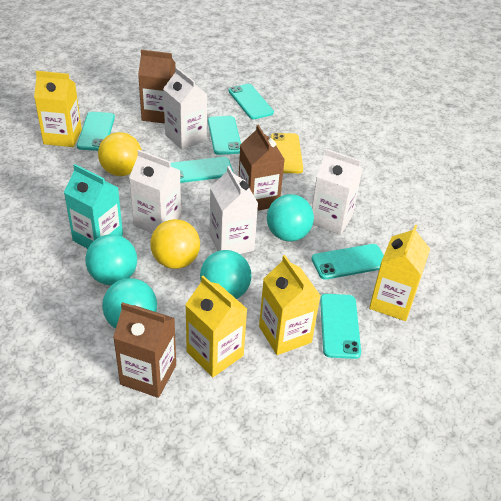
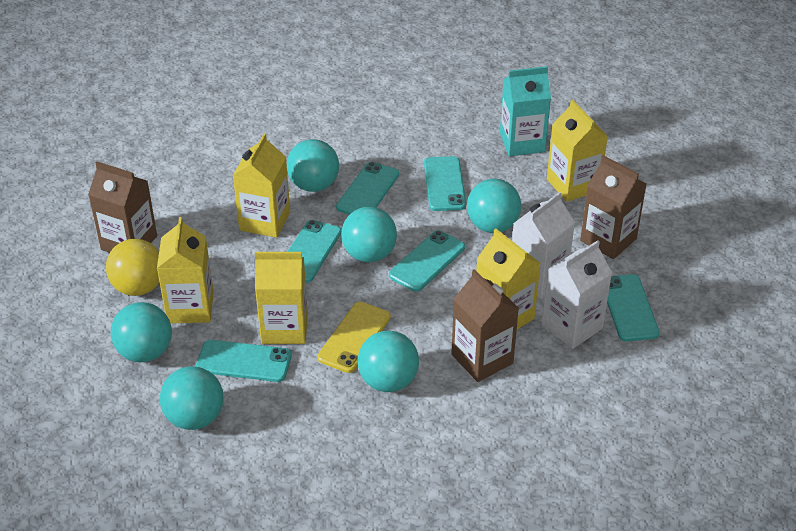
turquoise ball: 4 -> 6
white carton: 4 -> 2
yellow ball: 2 -> 1
yellow carton: 4 -> 5

